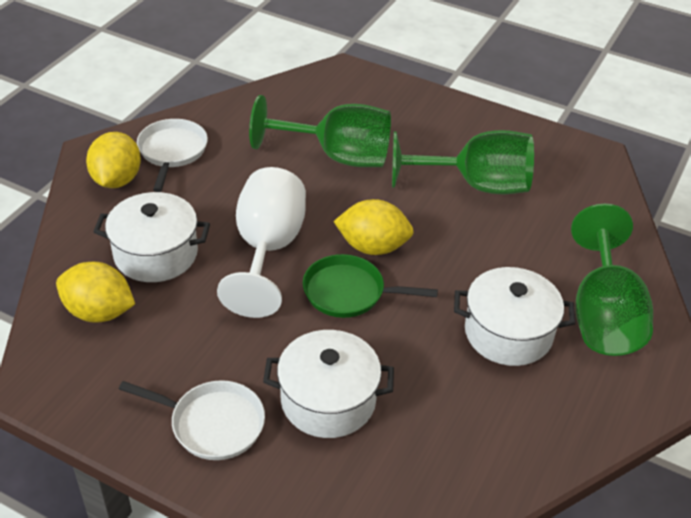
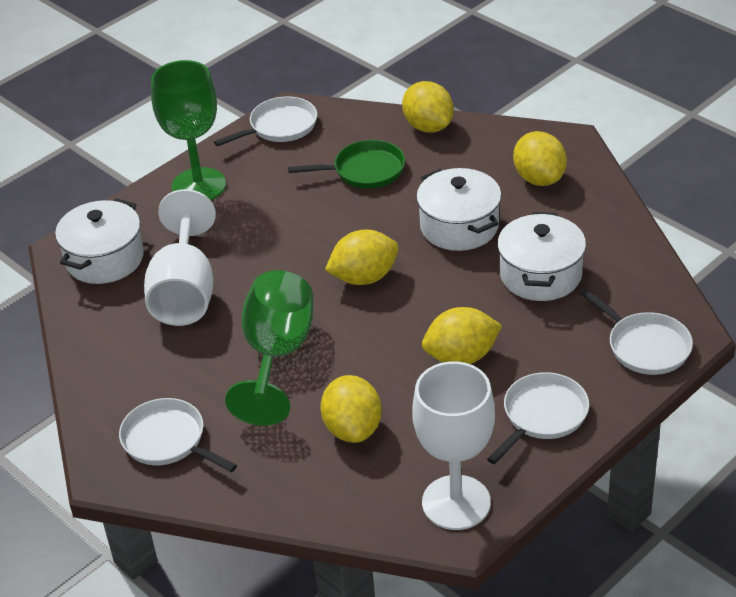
green goblet: 3 -> 2
white goblet: 1 -> 2
white pan: 2 -> 4
yellow lemon: 3 -> 5

